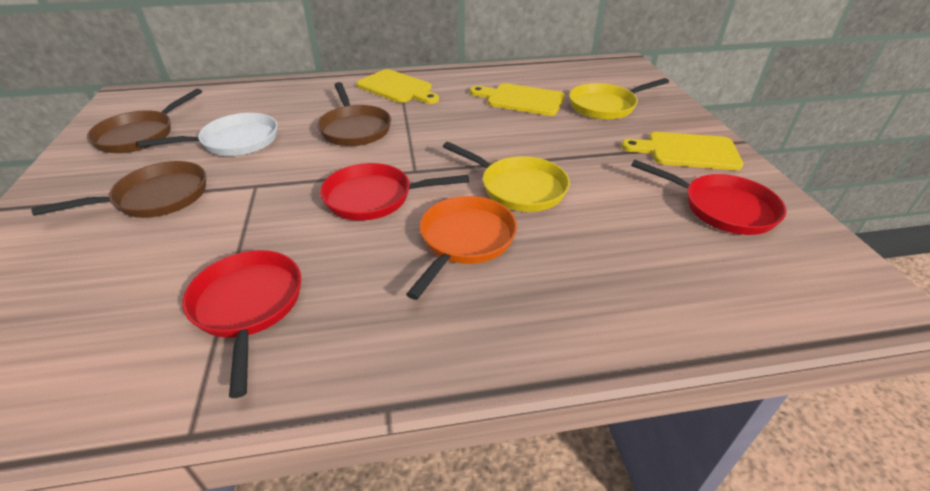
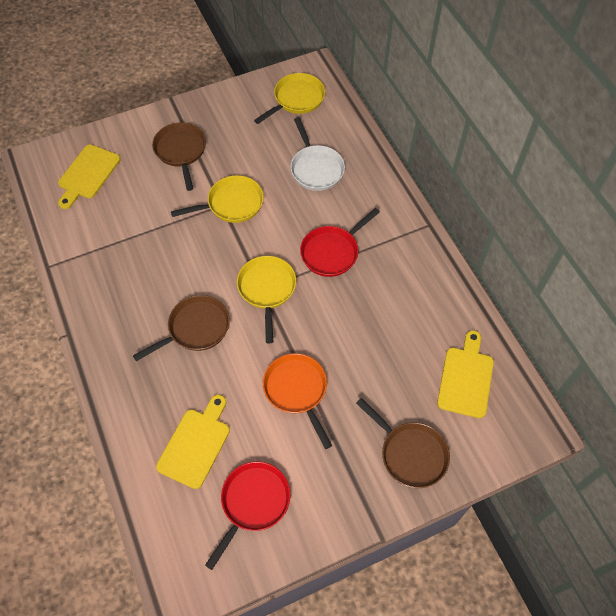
red pan: 3 -> 2
yellow pan: 2 -> 3

